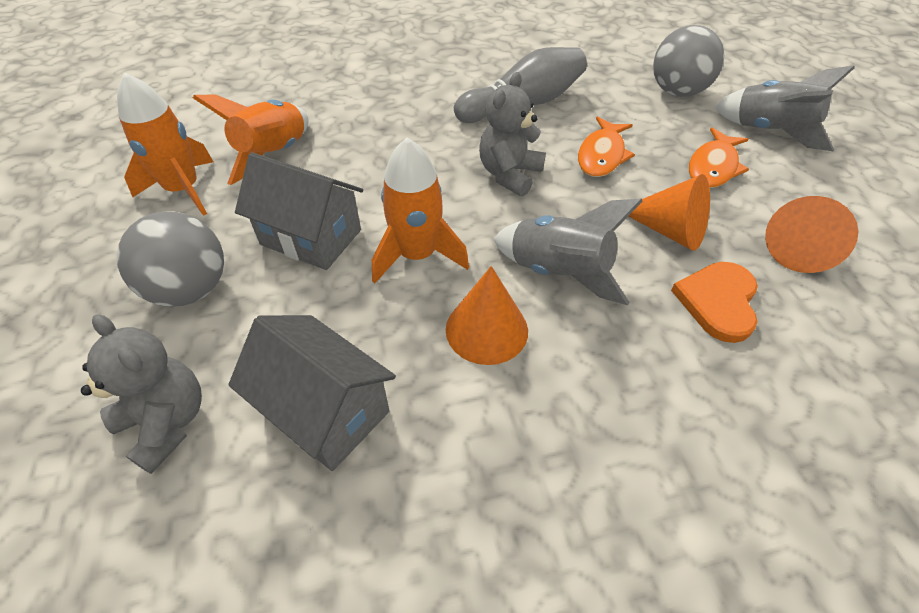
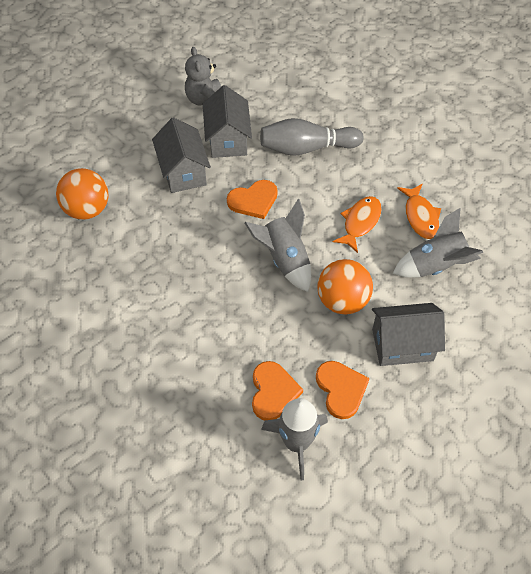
grey ball: 2 -> 0
grey house: 2 -> 3
grey rocket: 2 -> 3
grey teddy bear: 2 -> 1
orange ball: 0 -> 2
orange cone: 3 -> 0
orange heart: 1 -> 3
orange rocket: 3 -> 0

